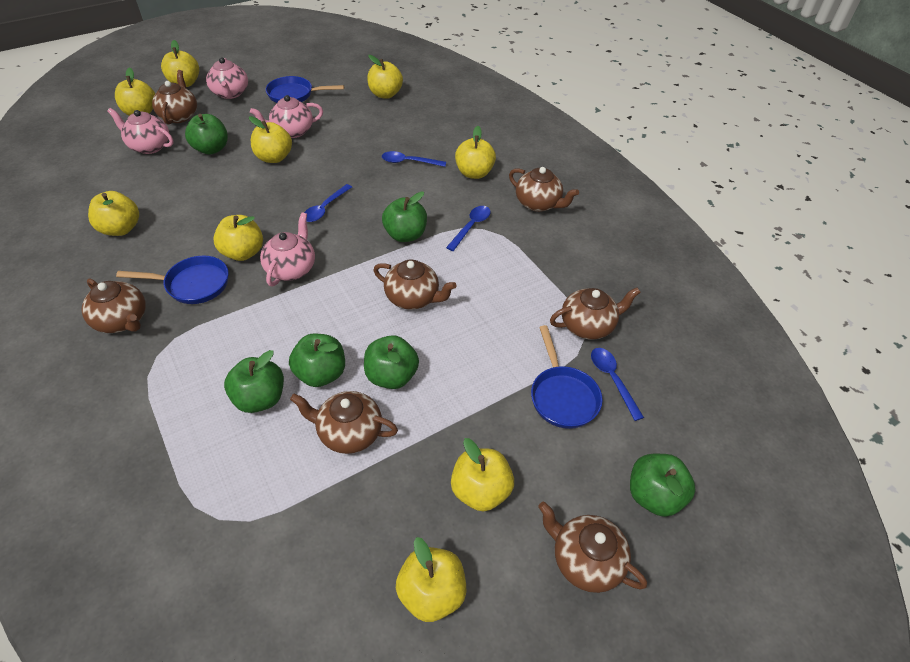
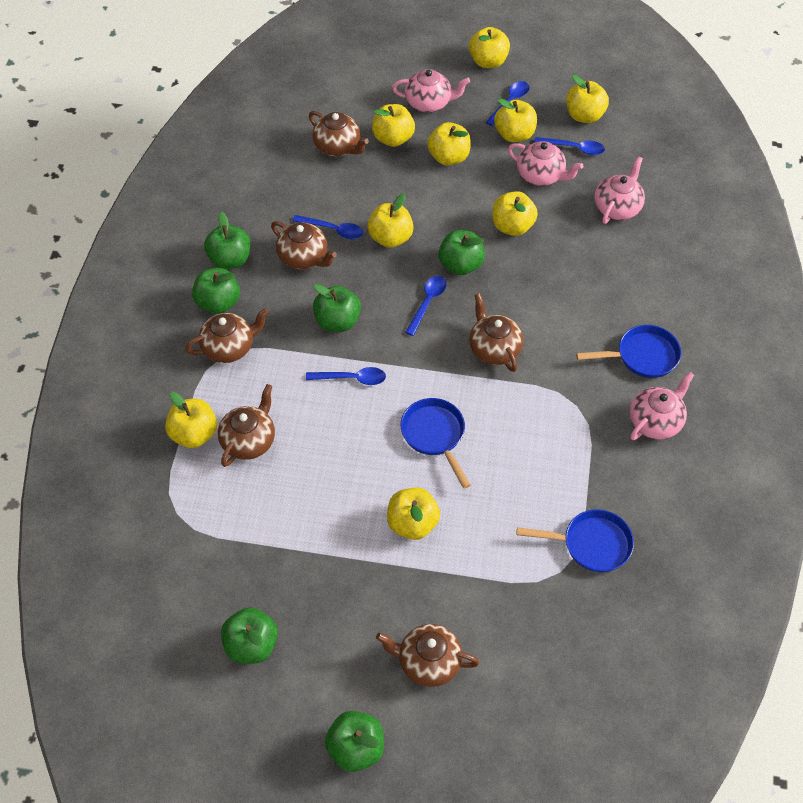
blue spoon: 4 -> 5
brown teapot: 7 -> 6

